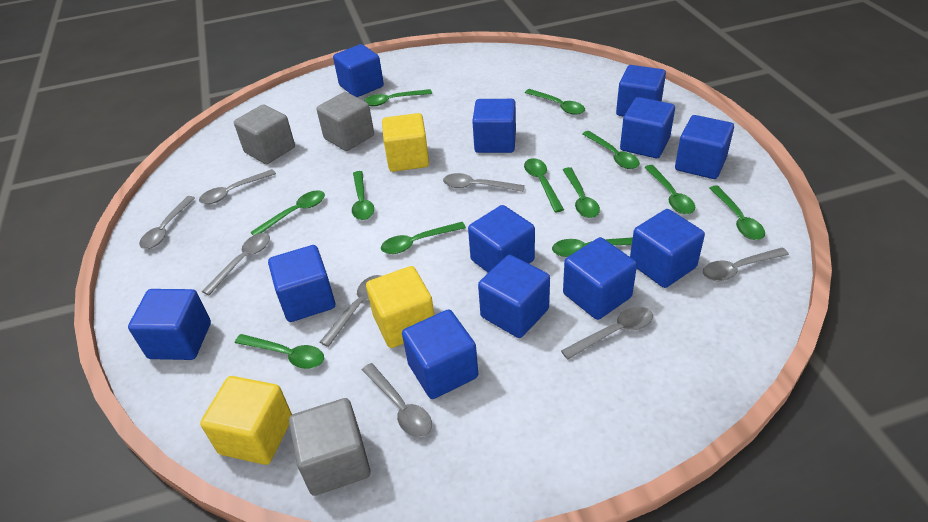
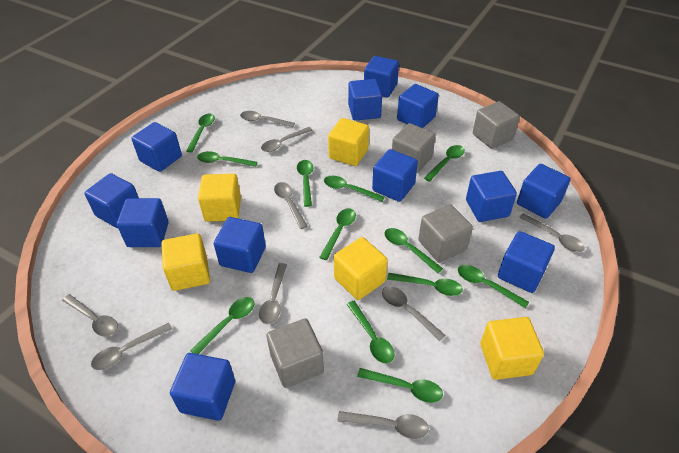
grey cube: 3 -> 4
grey spoon: 8 -> 9
yellow cube: 3 -> 5

